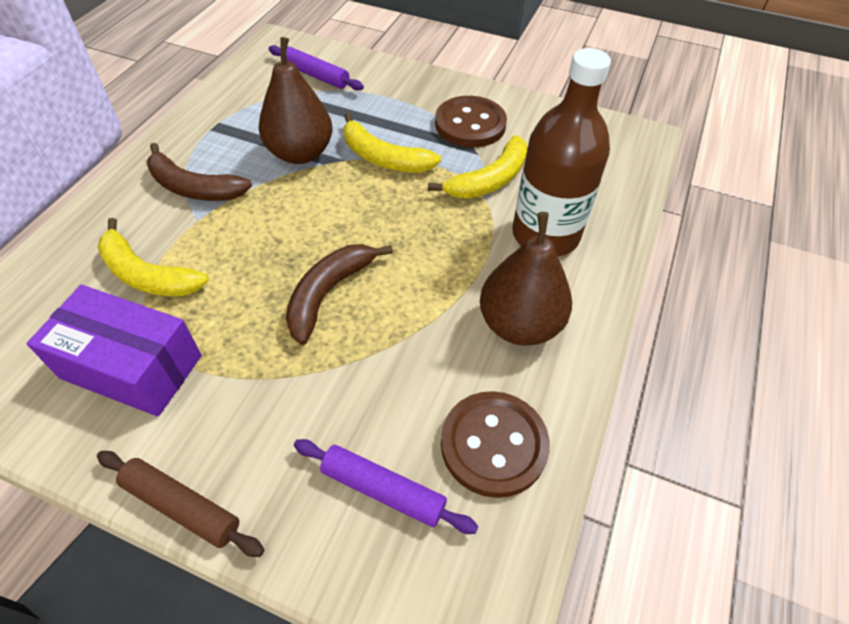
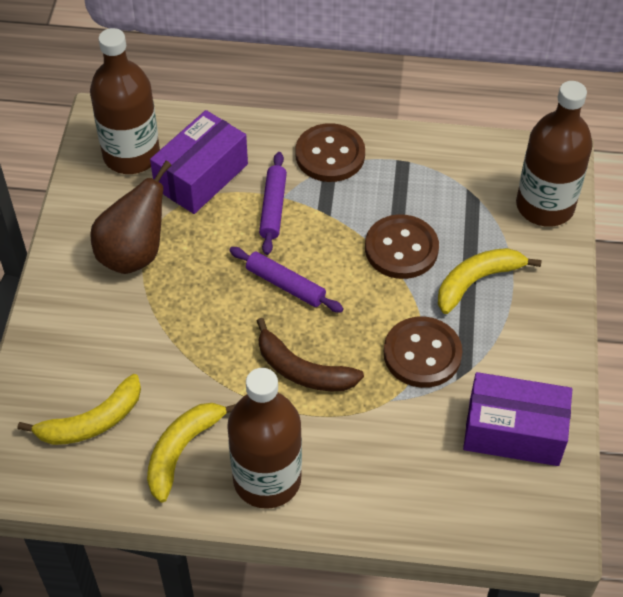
brown banana: 2 -> 1
brown bottle: 1 -> 3
brown button: 2 -> 3
brown pear: 2 -> 1
brown rolling pin: 1 -> 0
purple box: 1 -> 2

